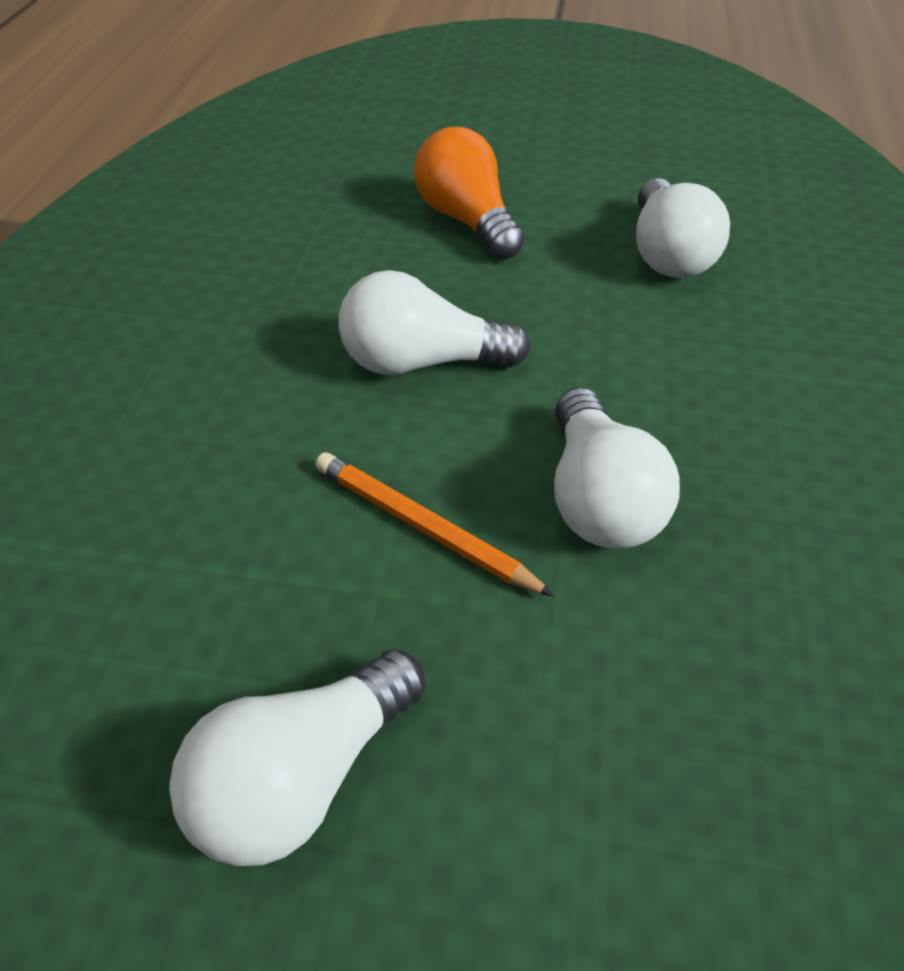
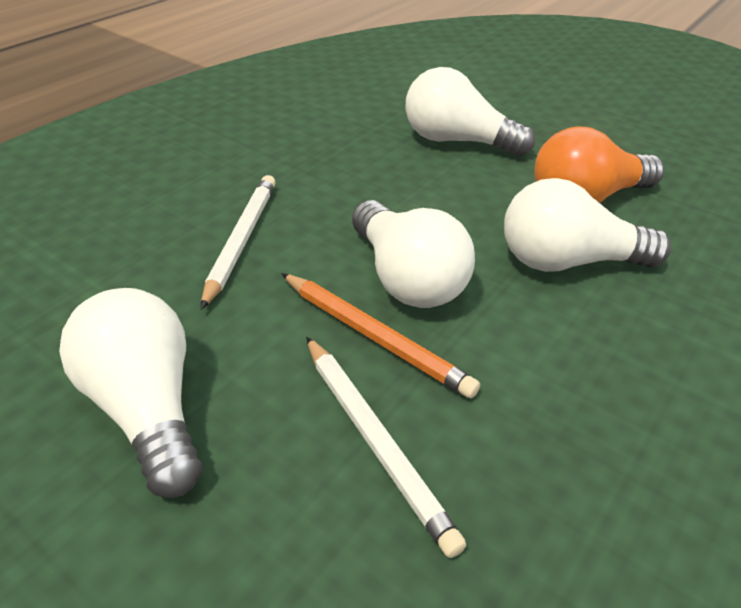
white pencil: 0 -> 2

